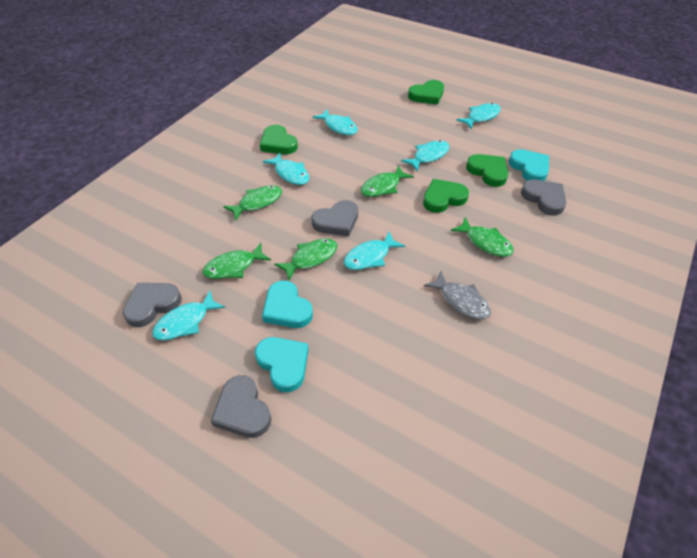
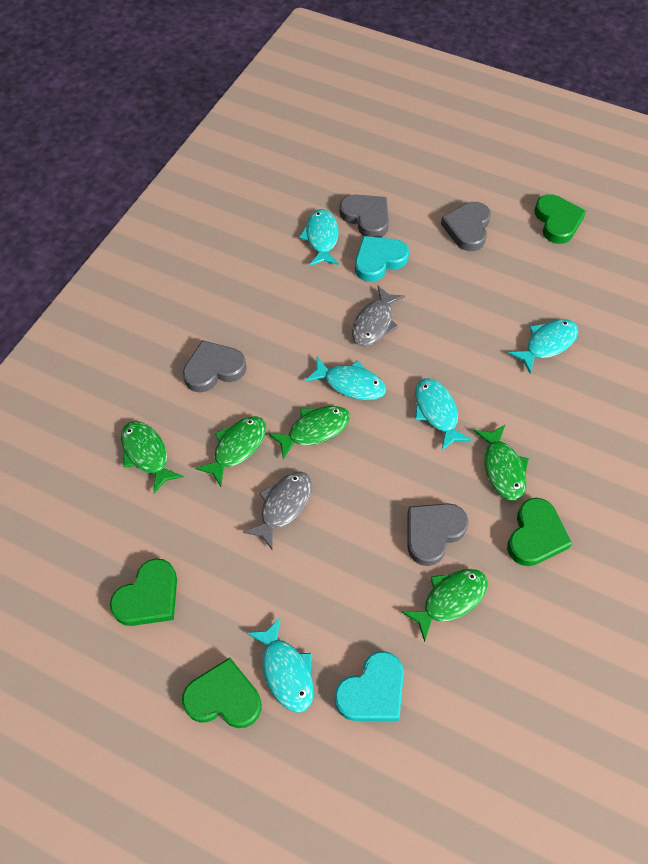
grey fish: 1 -> 2
turquoise fish: 6 -> 5
turquoise heart: 3 -> 2

